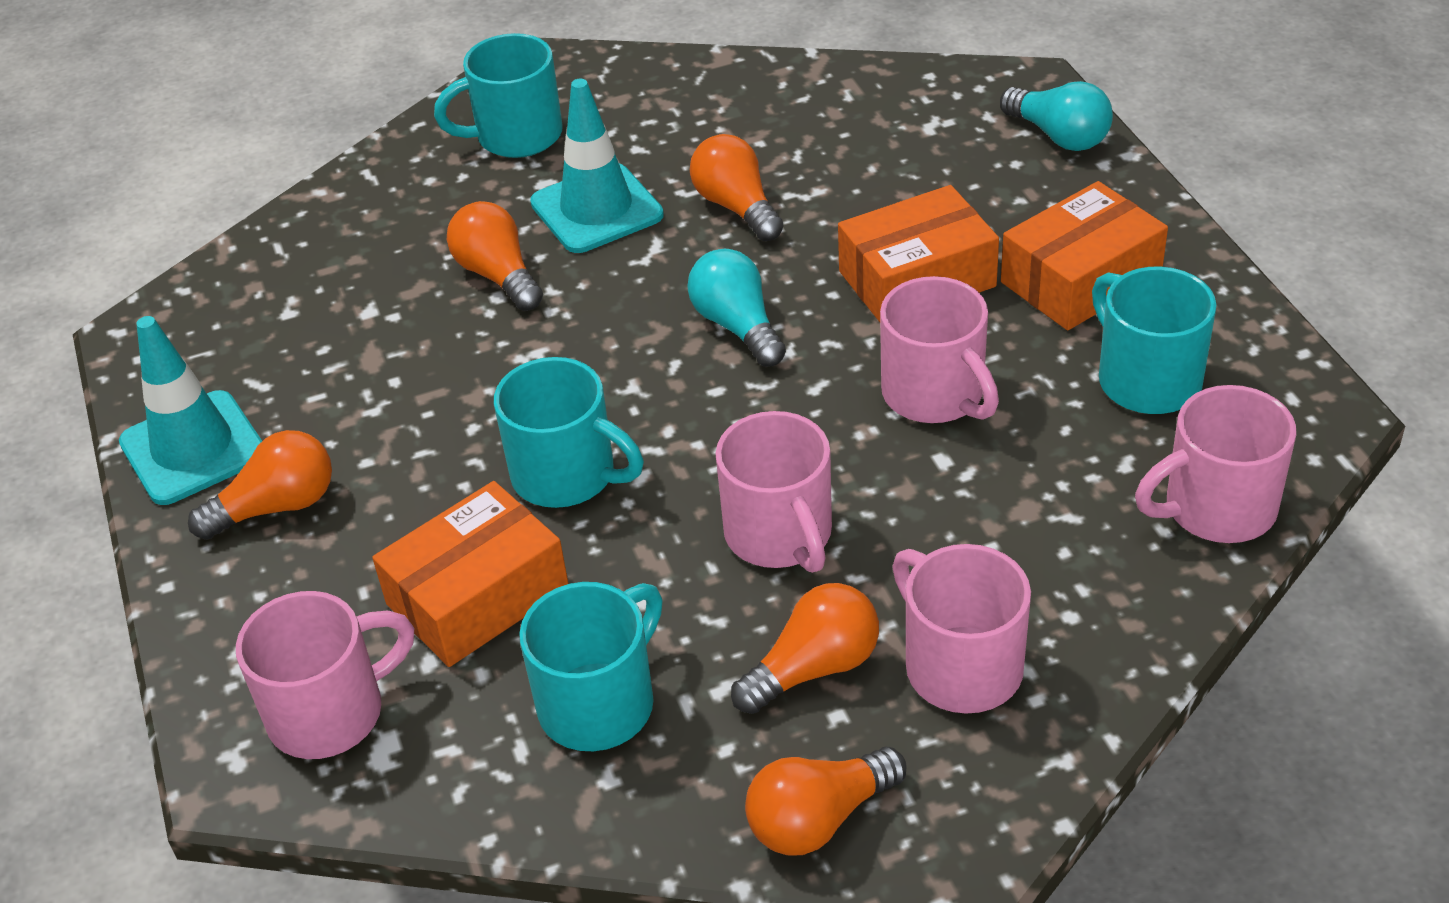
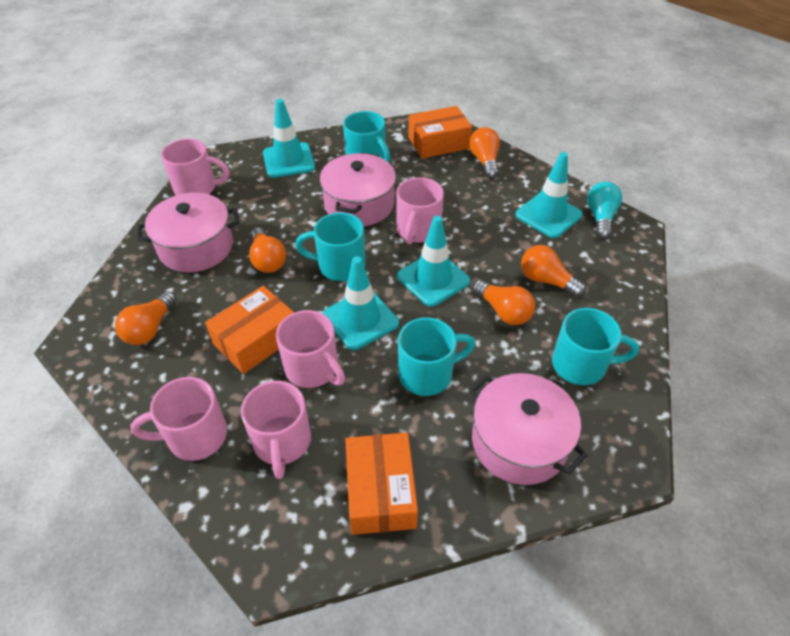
pink pot: 0 -> 3
turquoise light bulb: 2 -> 1
turquoise traffic cone: 2 -> 4

